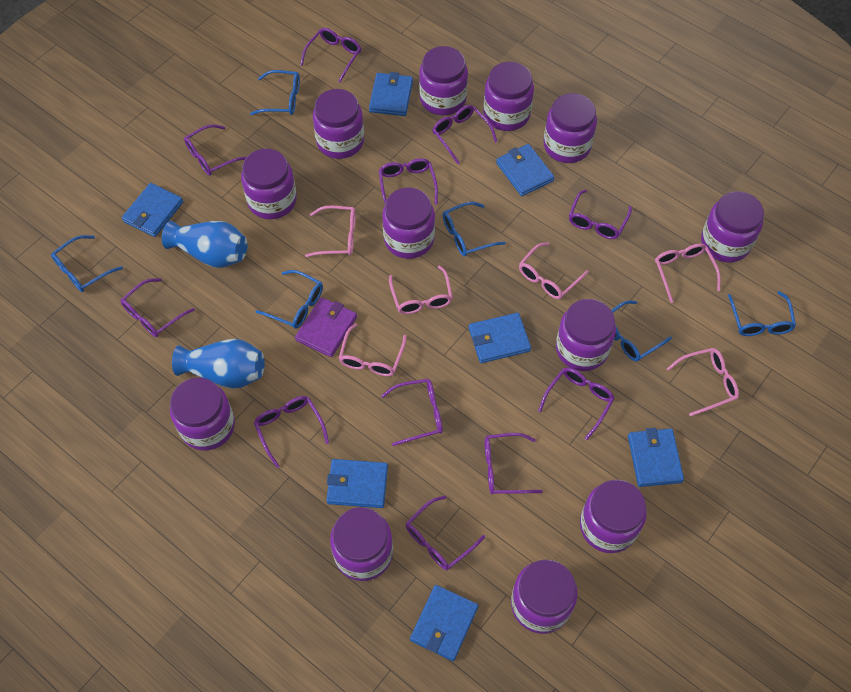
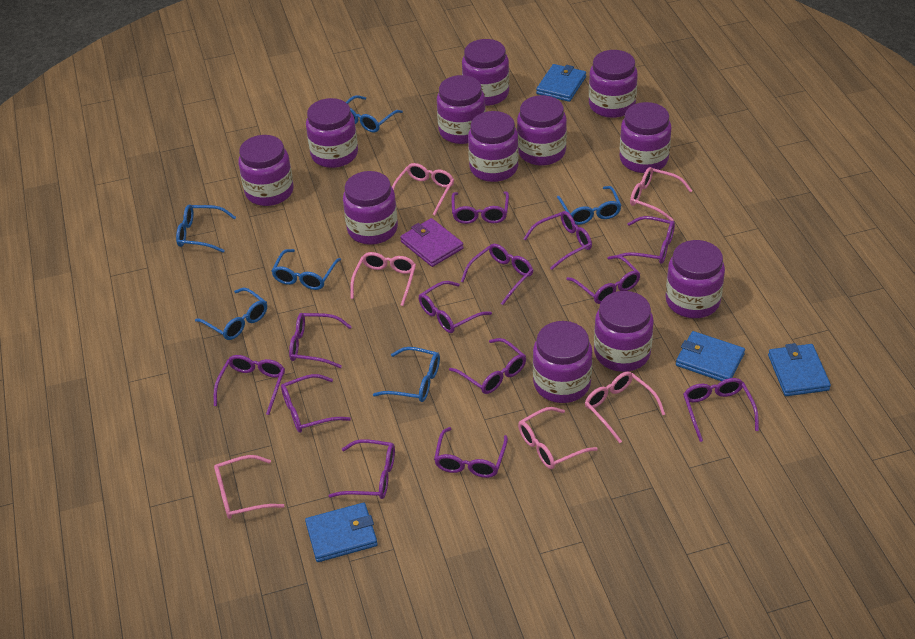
blue vase: 2 -> 0
blue wallet: 7 -> 4
purple glasses: 11 -> 13

